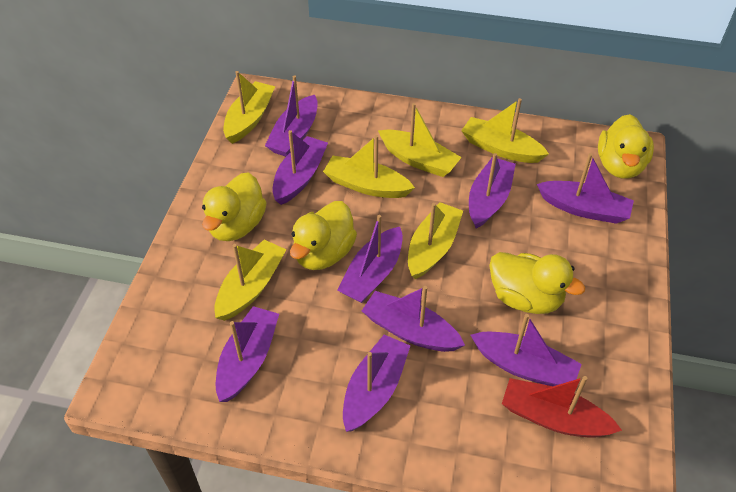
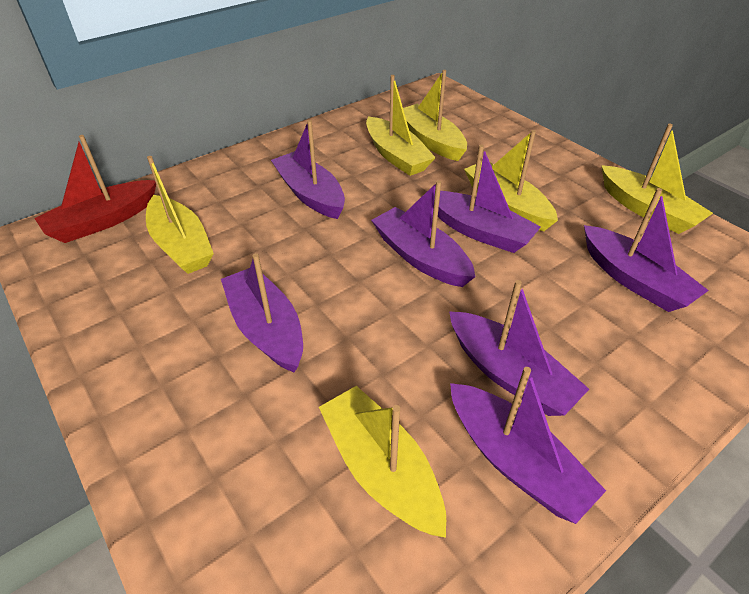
purple boat: 9 -> 7
yellow duck: 4 -> 0

